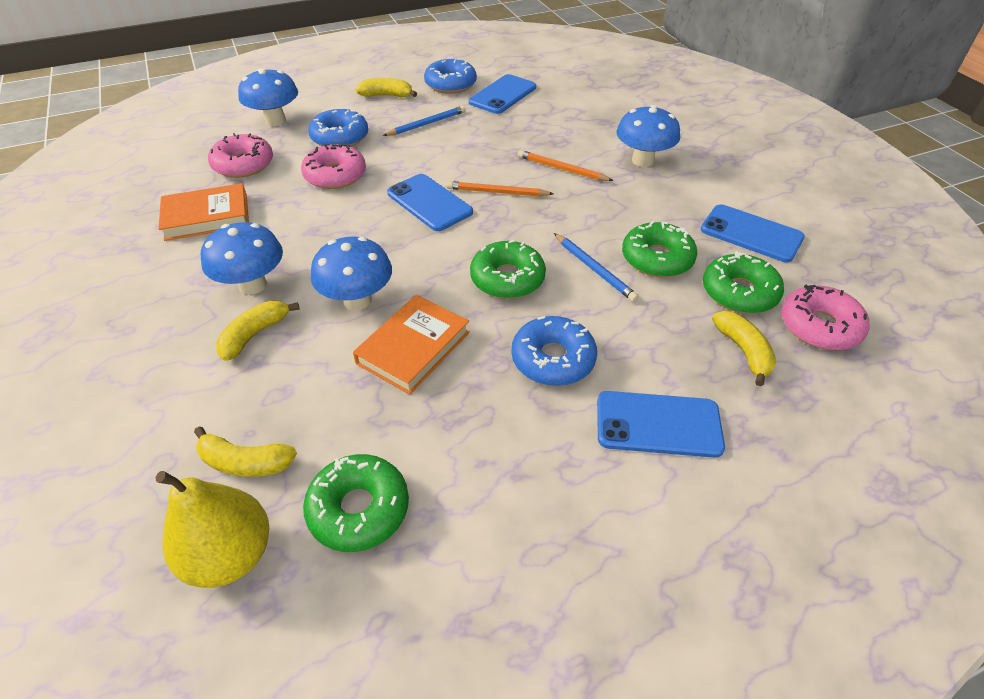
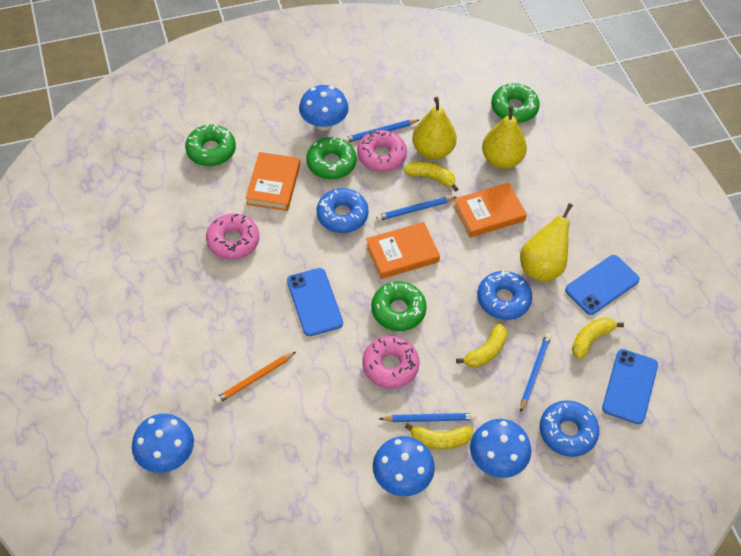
blue pencil: 2 -> 4
blue phone: 4 -> 3
orange book: 2 -> 3
orange pencil: 2 -> 1
yellow pear: 1 -> 3

